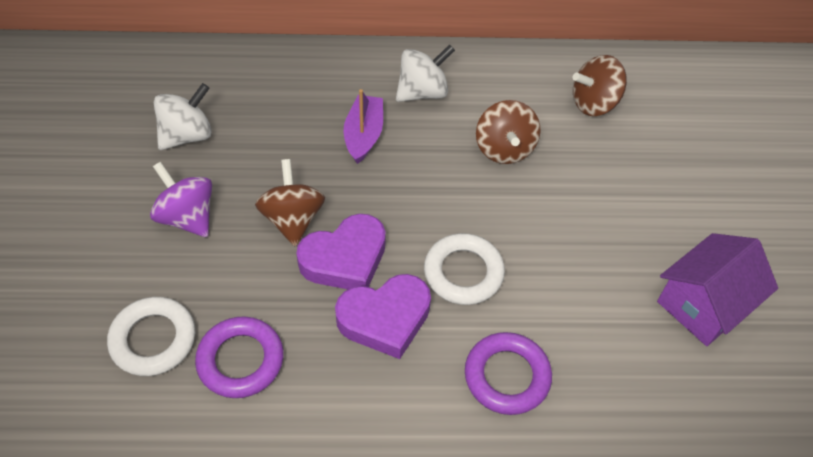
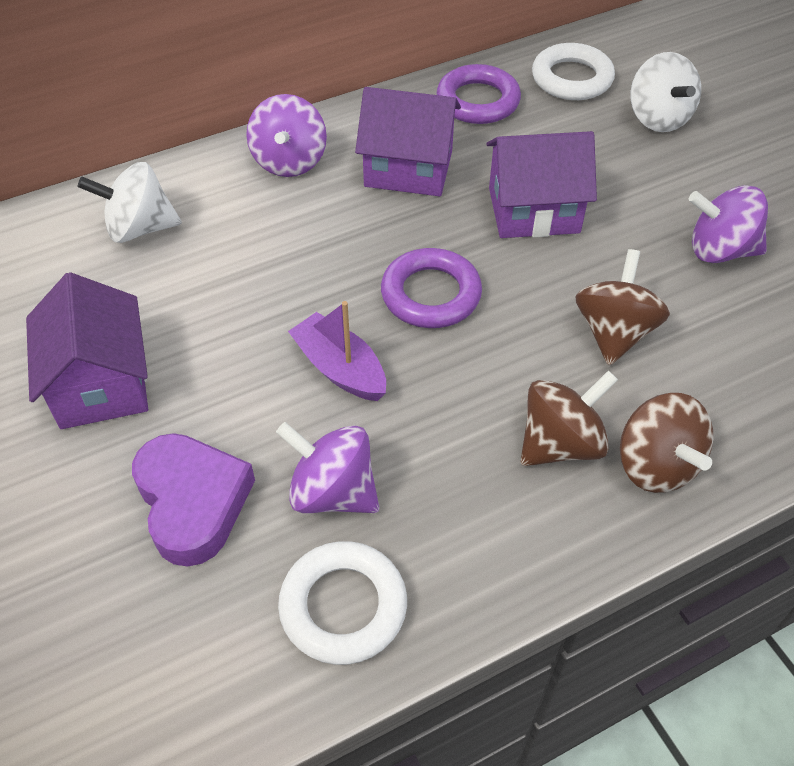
purple heart: 2 -> 1
purple house: 1 -> 3
purple spinning top: 1 -> 3

